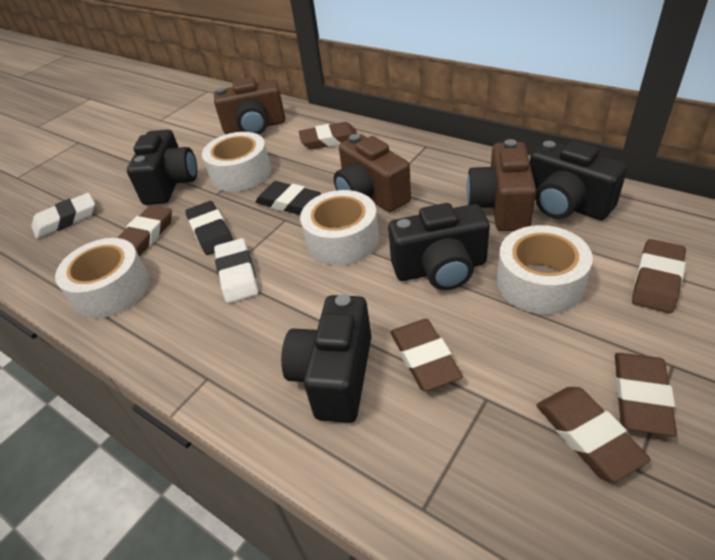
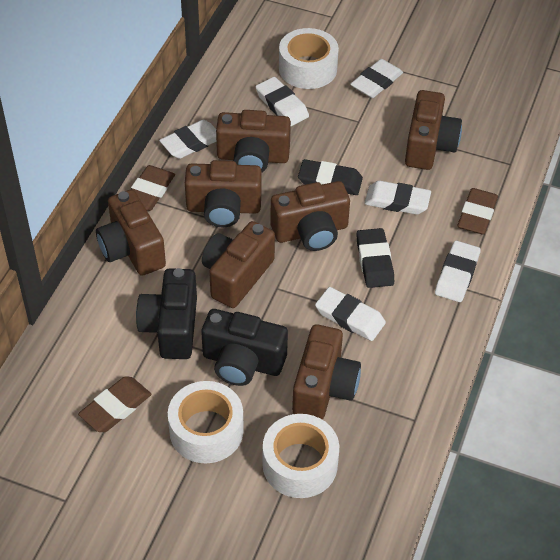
black camera: 4 -> 2
brown camera: 3 -> 7
brown eraser: 6 -> 3
white eraser: 2 -> 6
white tape: 4 -> 3

